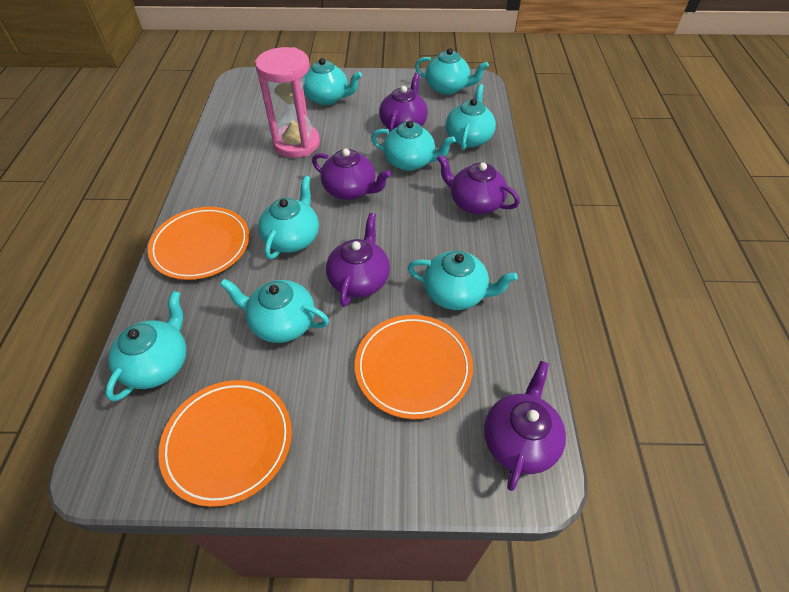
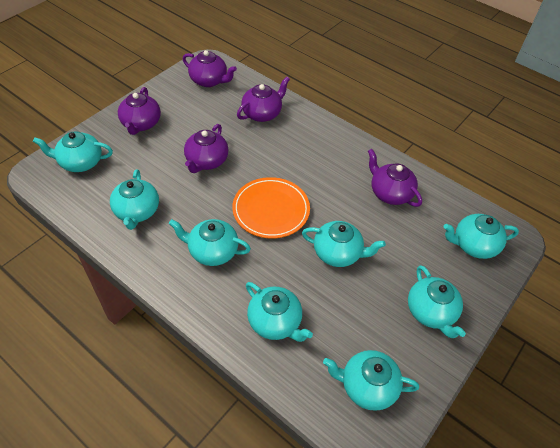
orange plate: 3 -> 1
pink hourglass: 1 -> 0

